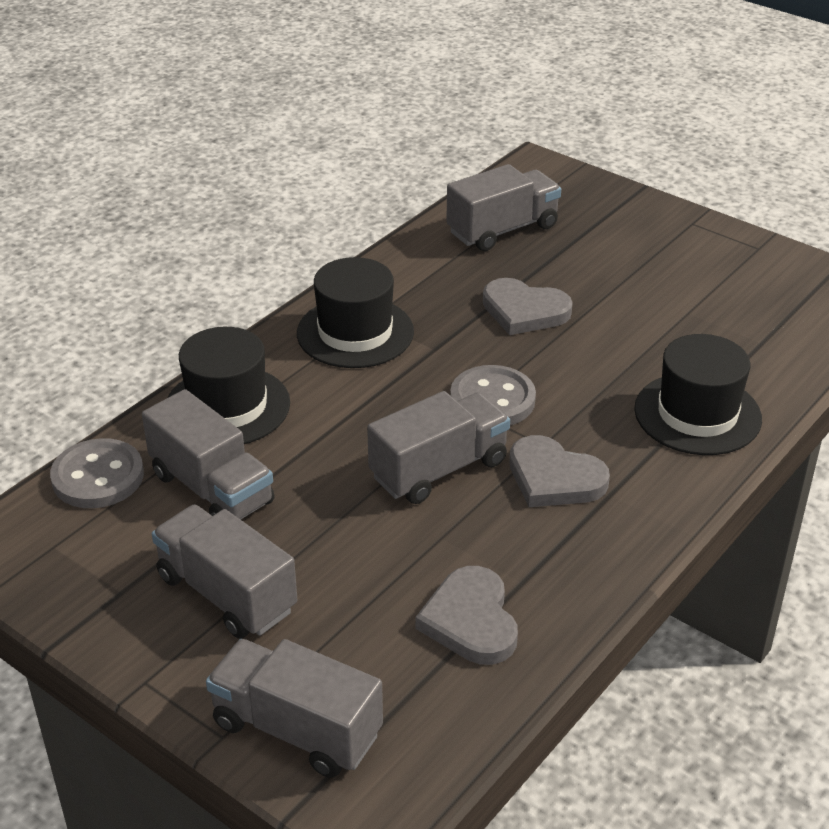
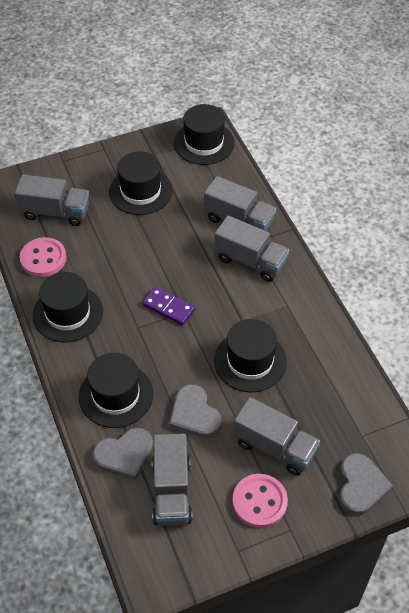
black hat: 3 -> 5
grey button: 2 -> 0
pink button: 0 -> 2
purple domino: 0 -> 1

